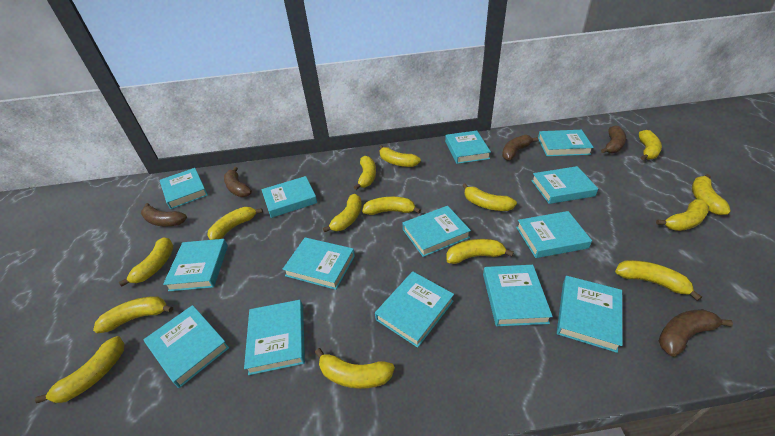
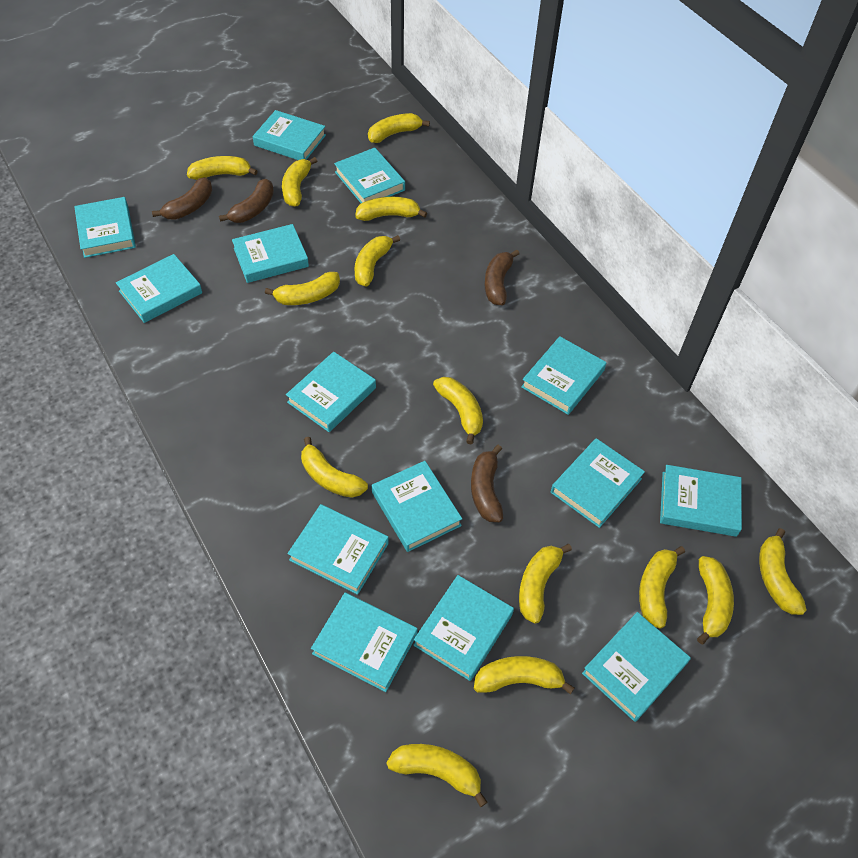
brown banana: 5 -> 4
yellow banana: 15 -> 14

